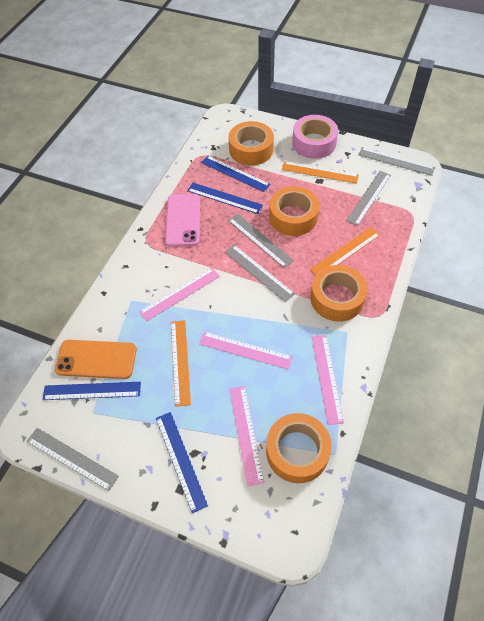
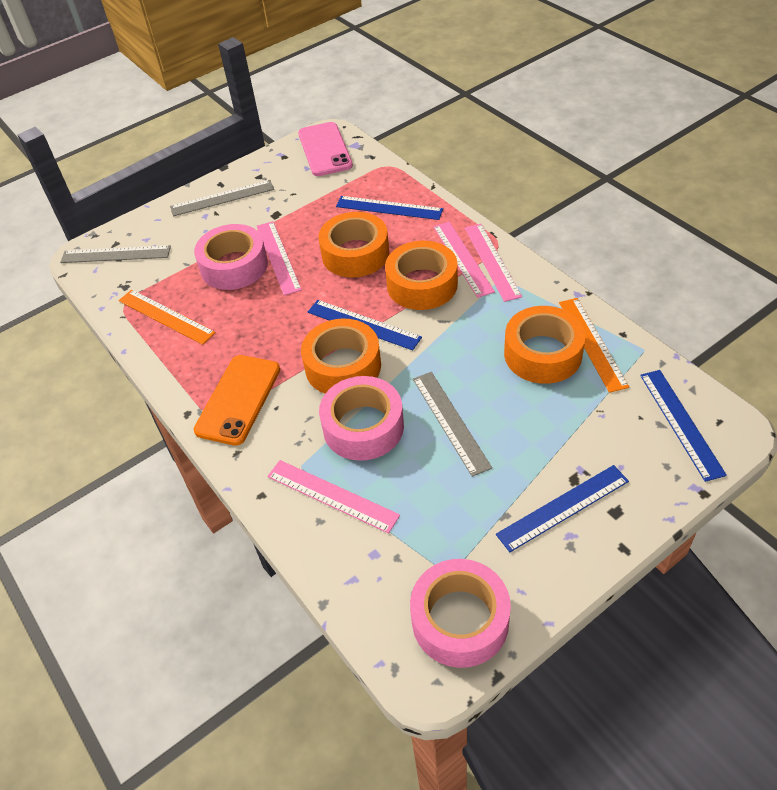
grey ruler: 5 -> 3
orange ruler: 3 -> 2
pink tape: 1 -> 3

